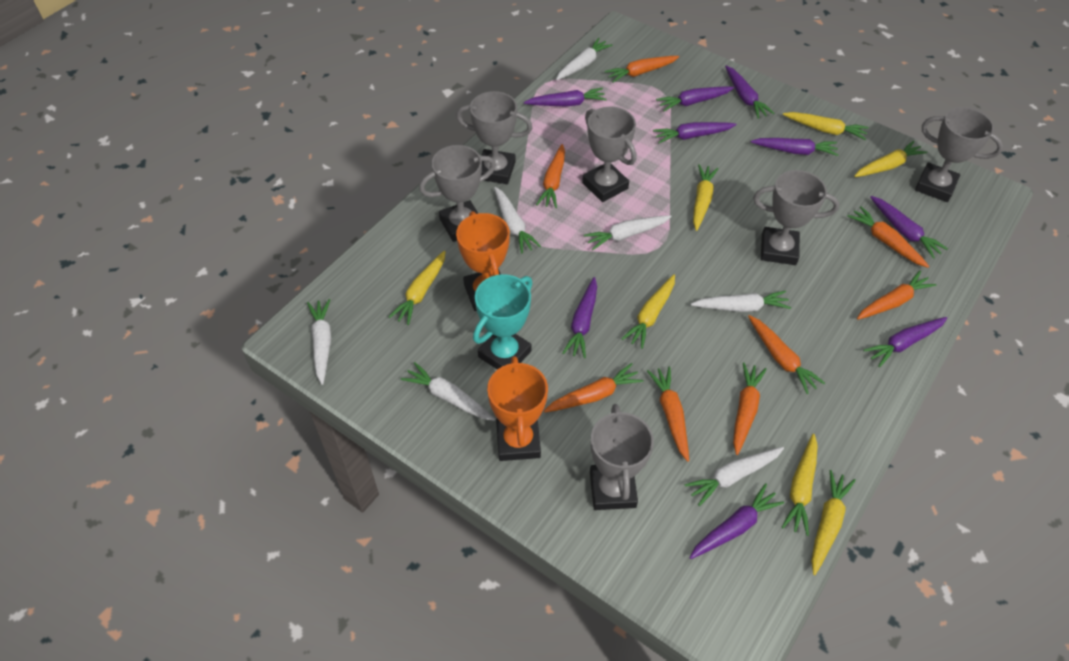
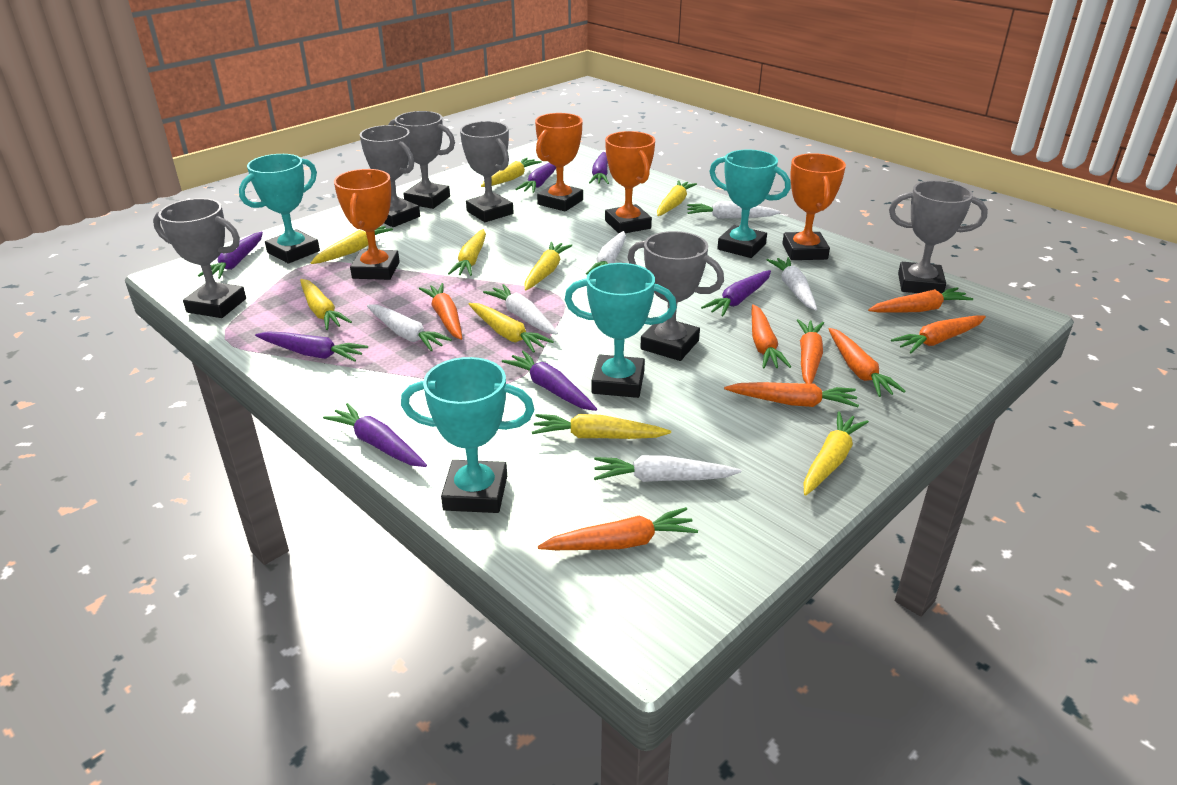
orange trophy: 2 -> 4
purple carrot: 9 -> 7
turquoise trophy: 1 -> 4
white carrot: 7 -> 6
yellow carrot: 7 -> 9

